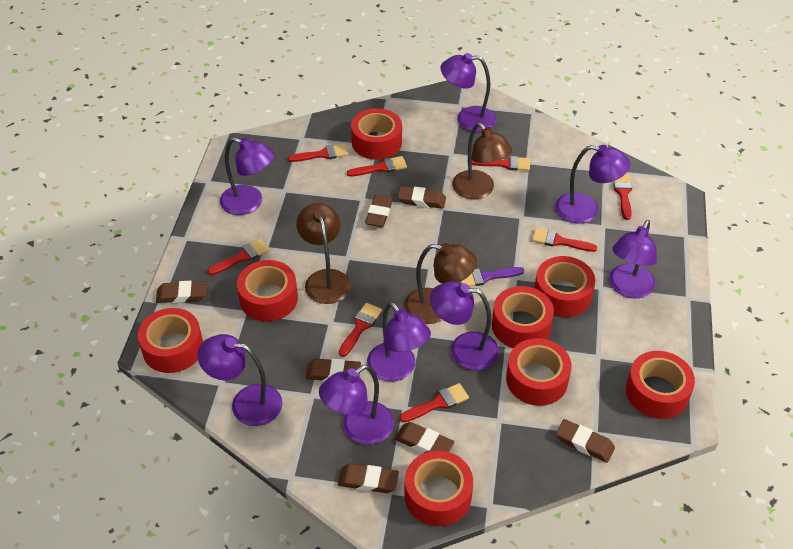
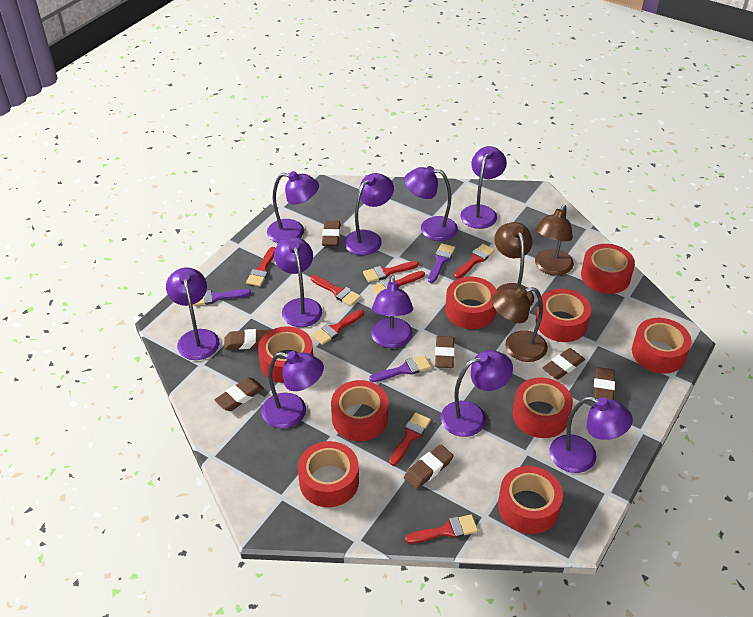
purple brush: 1 -> 3
purple lamp: 8 -> 10
red tape: 8 -> 9

